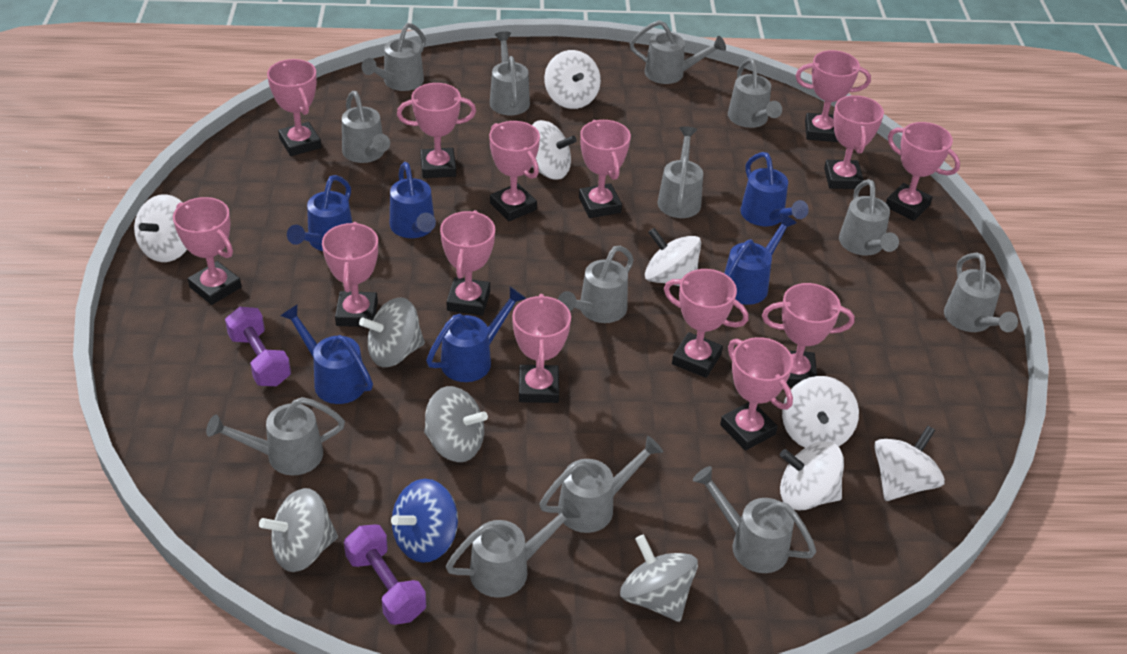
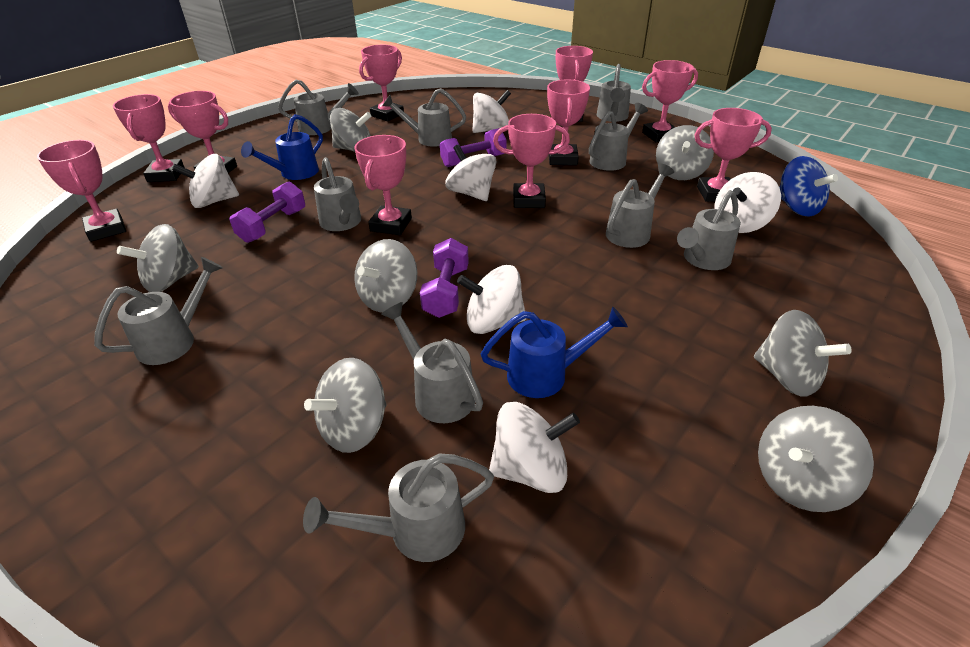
blue watering can: 6 -> 2
grey spinning top: 4 -> 7
grey watering can: 13 -> 10
pink trophy: 14 -> 10
purple dumbbell: 2 -> 3
white spinning top: 7 -> 6

